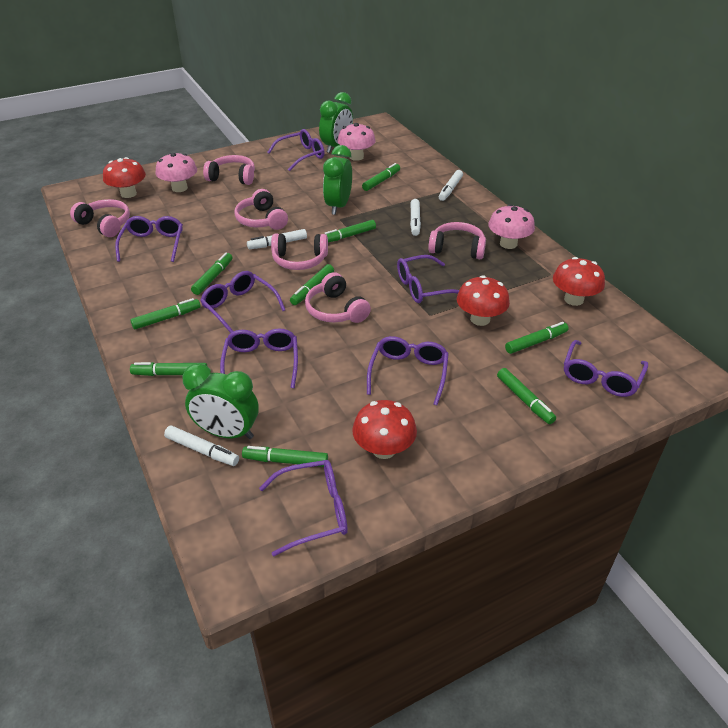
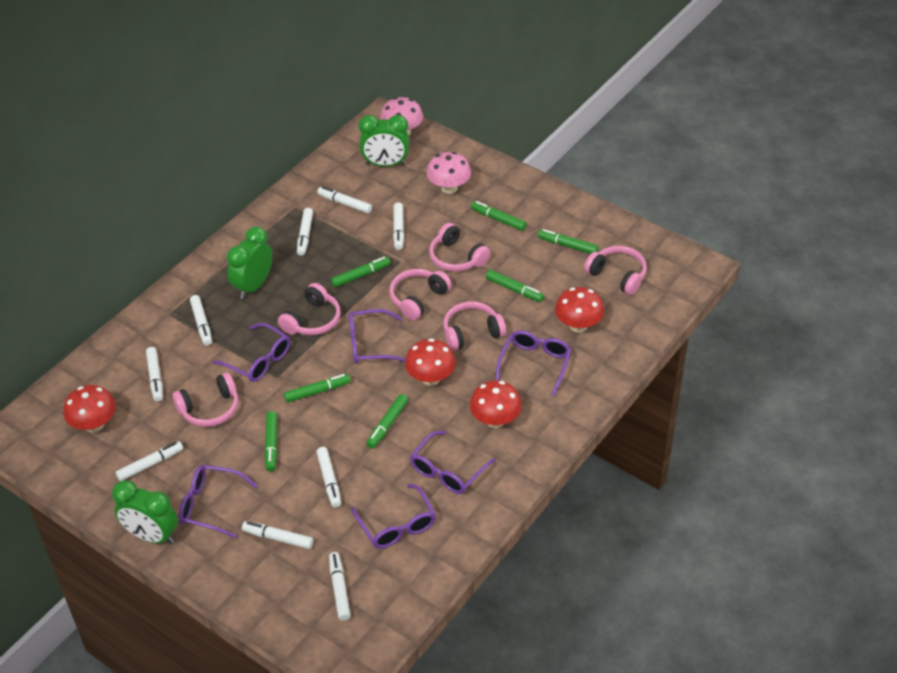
green marker: 9 -> 7
pink mushroom: 3 -> 2
purple glasses: 8 -> 6
white marker: 4 -> 9

